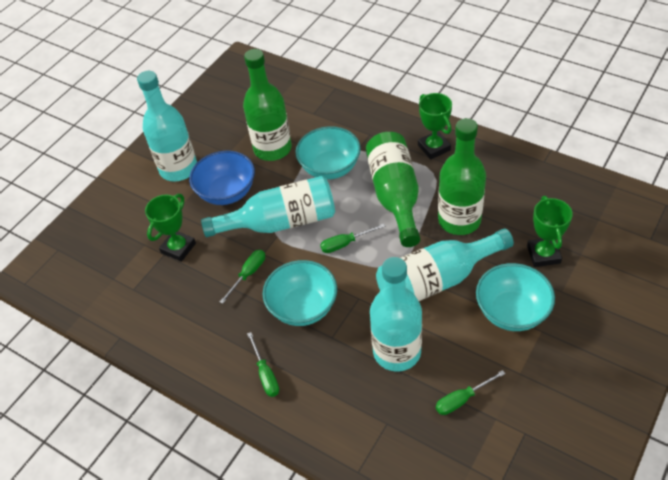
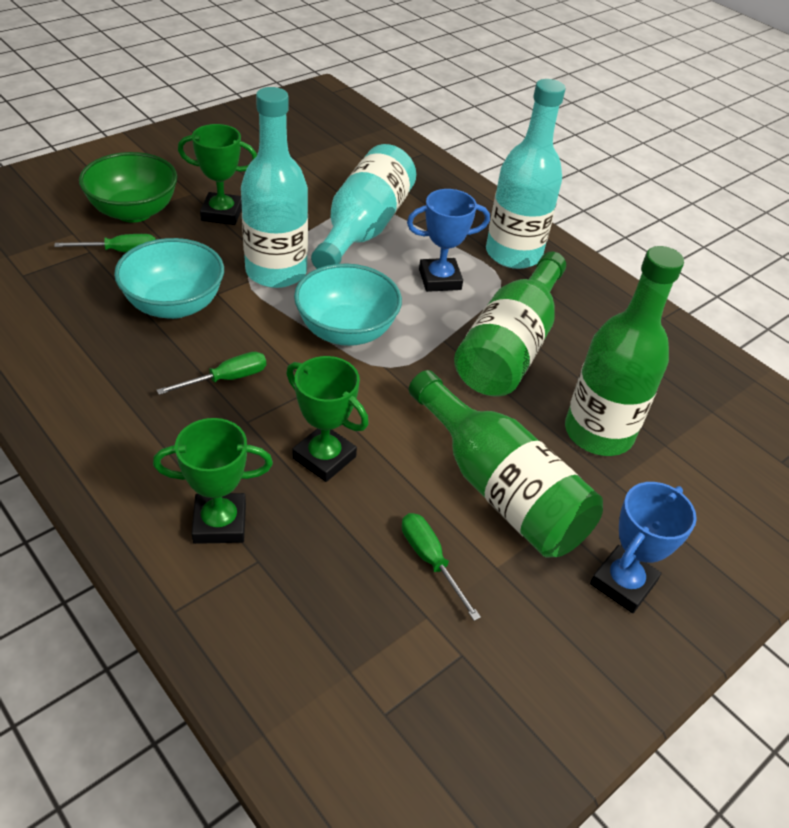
blue bowl: 1 -> 0
blue trophy: 0 -> 2
green bowl: 0 -> 1
green screwdriver: 4 -> 3
turquoise bottle: 4 -> 3
turquoise bowl: 3 -> 2

